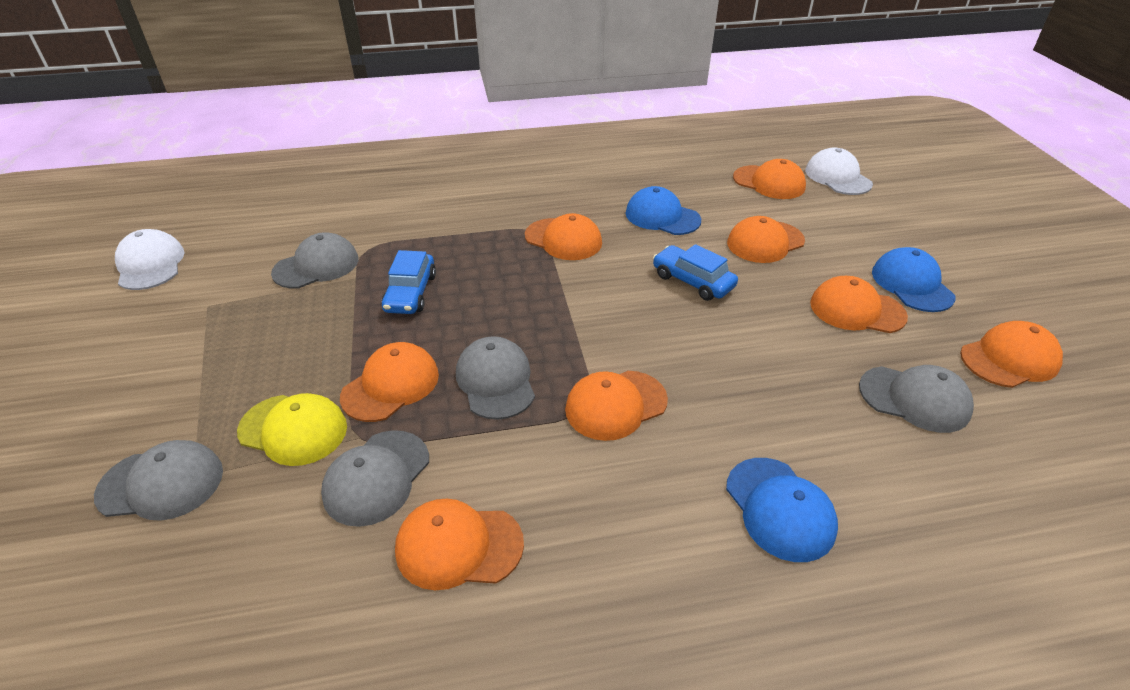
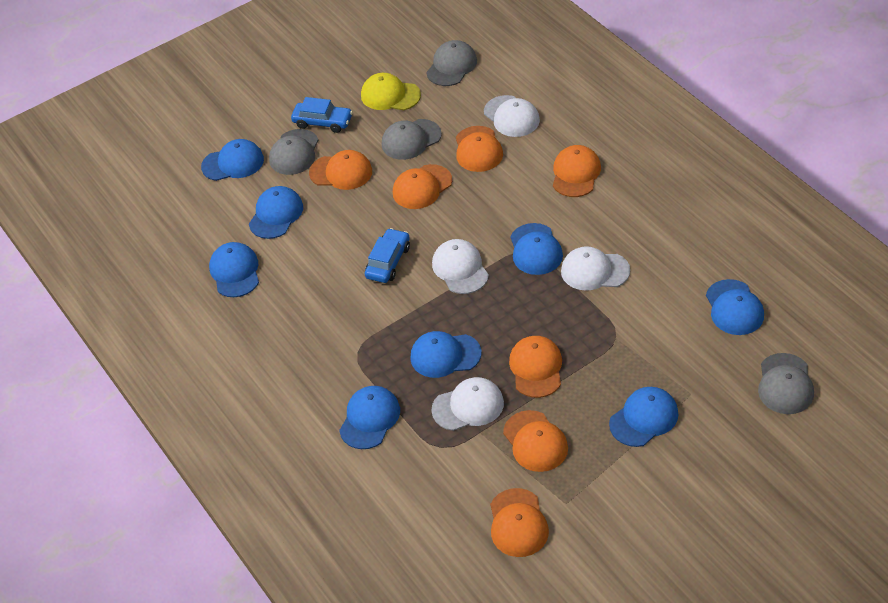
blue cap: 3 -> 8
grey cap: 5 -> 4
orange cap: 8 -> 7
white cap: 2 -> 4

